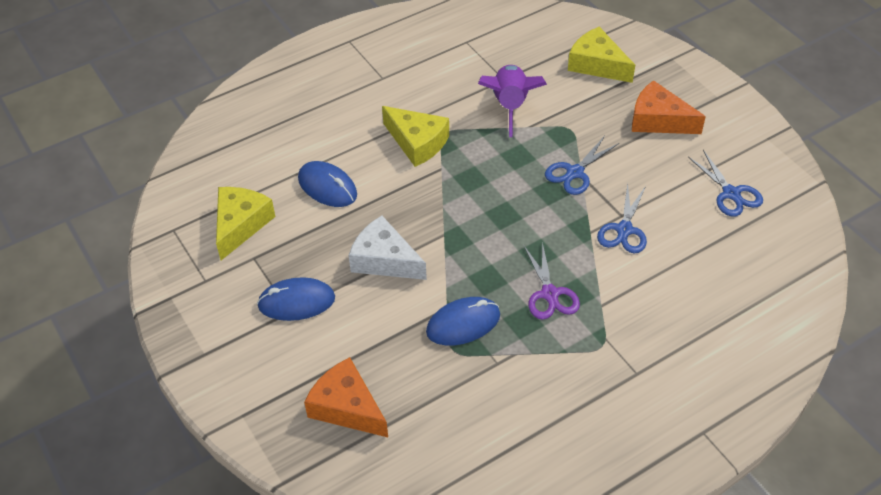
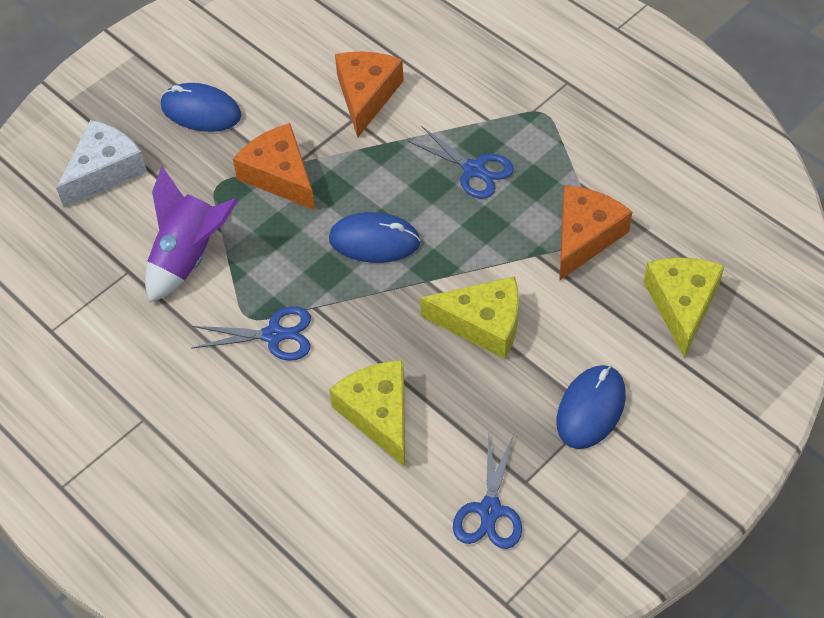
orange cheese: 2 -> 3
purple scissors: 1 -> 0

